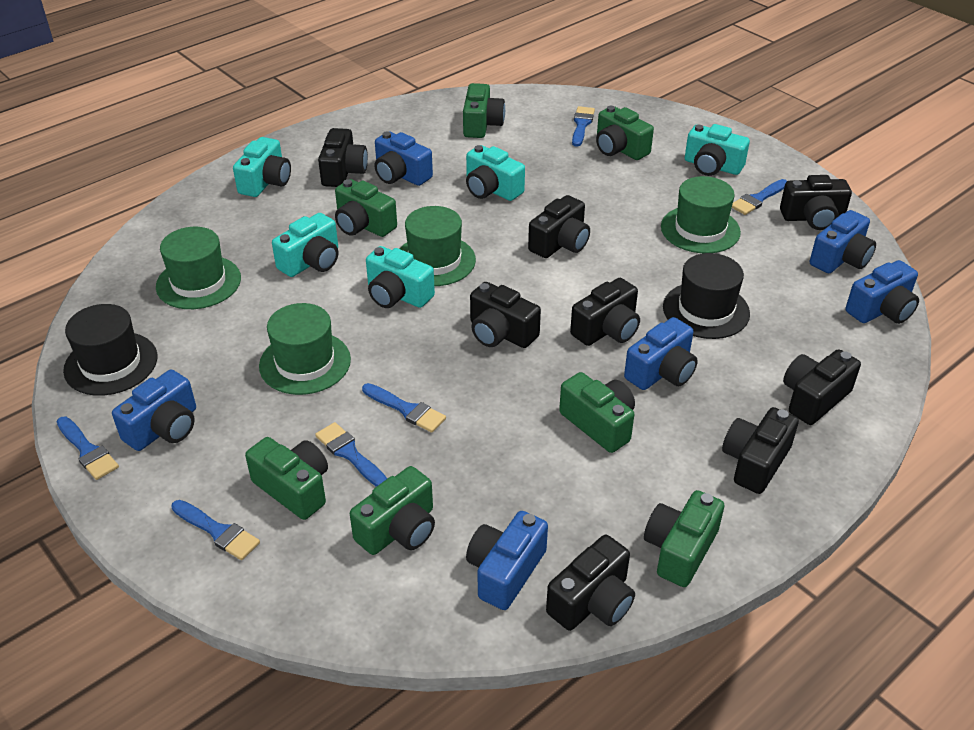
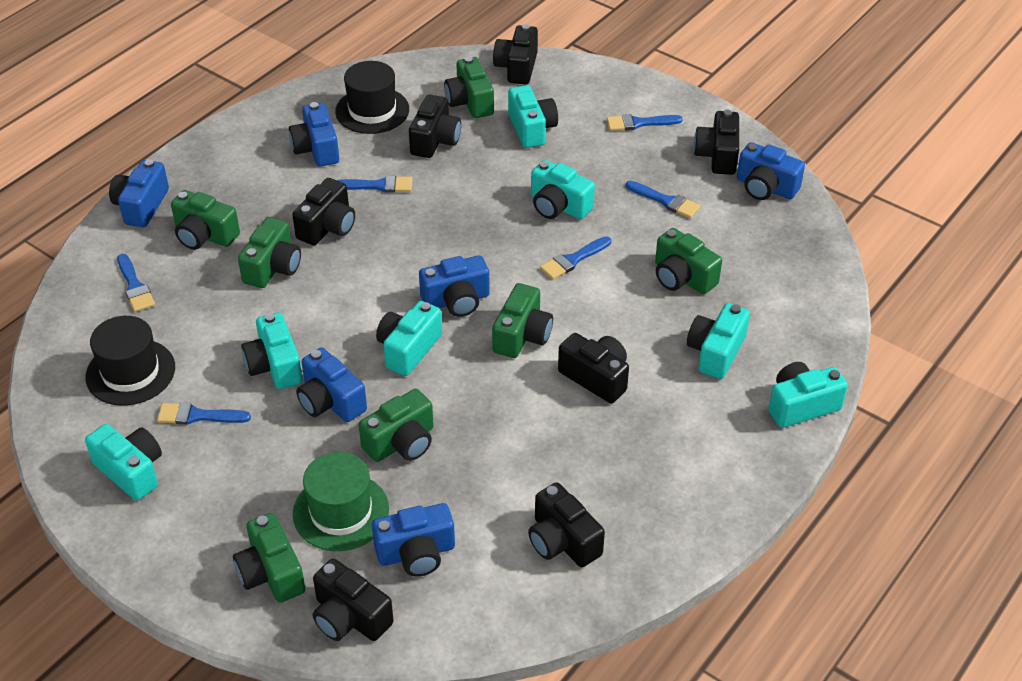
black camera: 8 -> 7
green hat: 4 -> 1
turquoise camera: 5 -> 7

